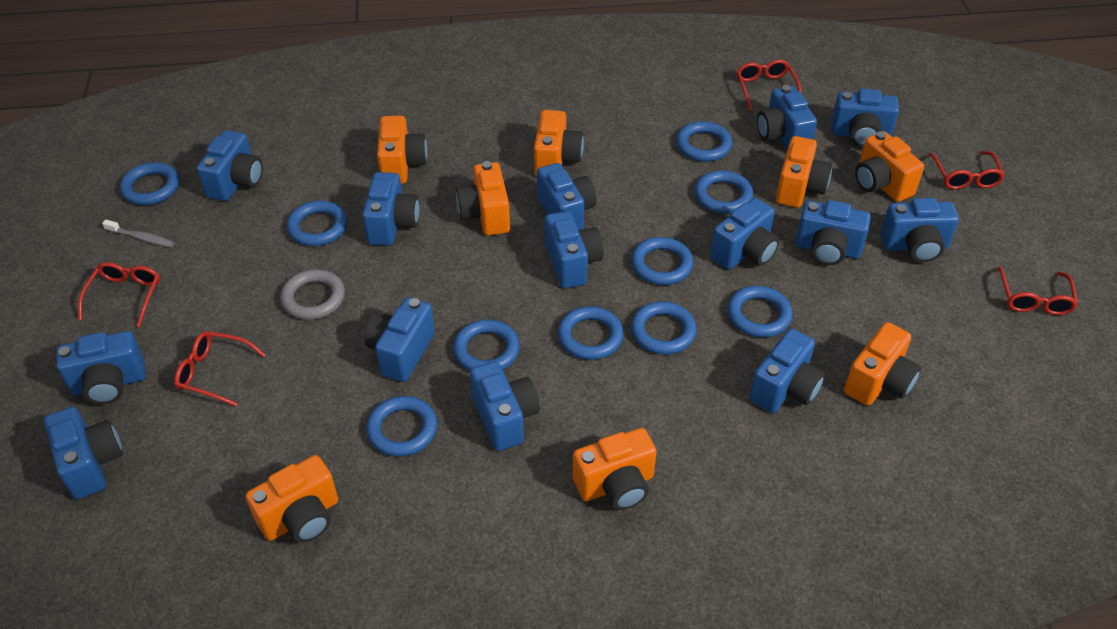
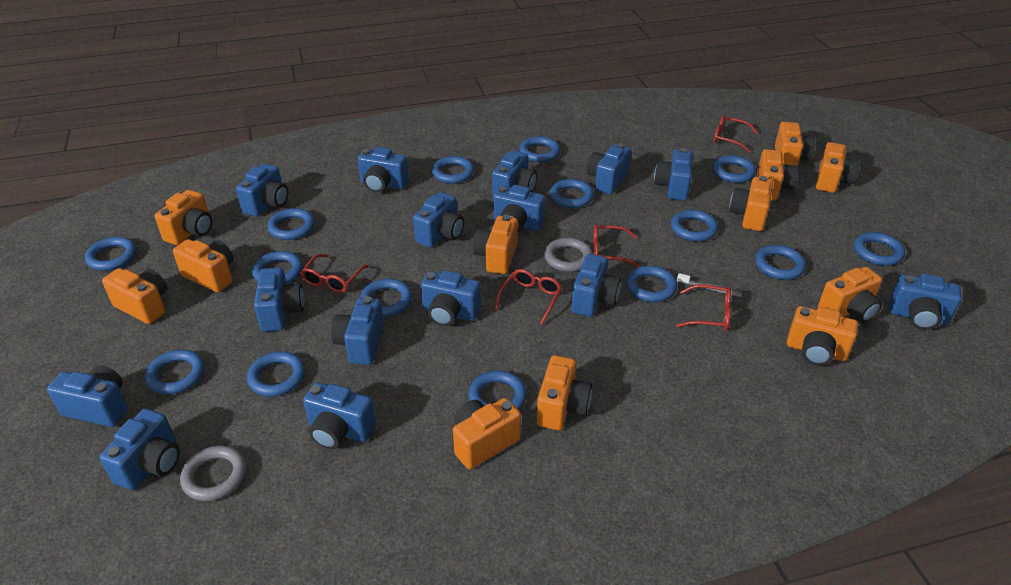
blue camera: 14 -> 15
blue ring: 10 -> 15
grey ring: 1 -> 2
orange camera: 8 -> 12

